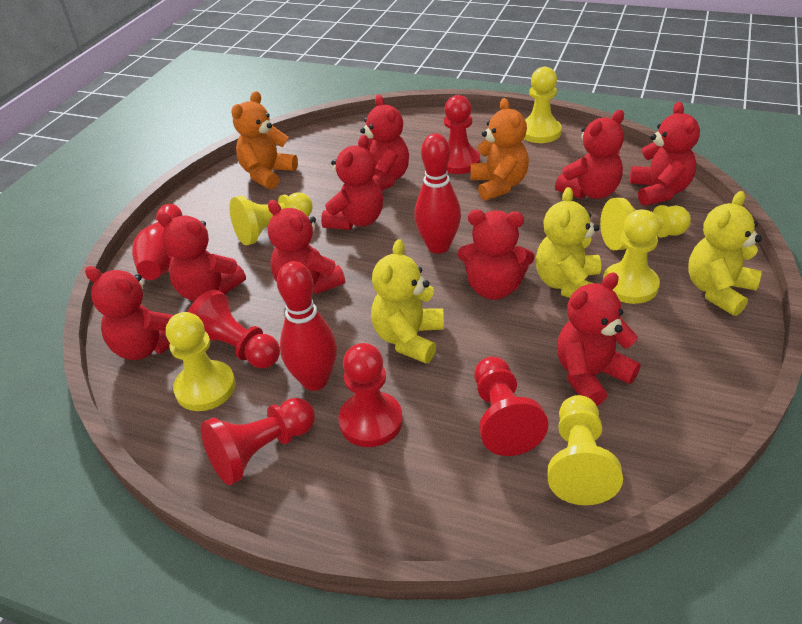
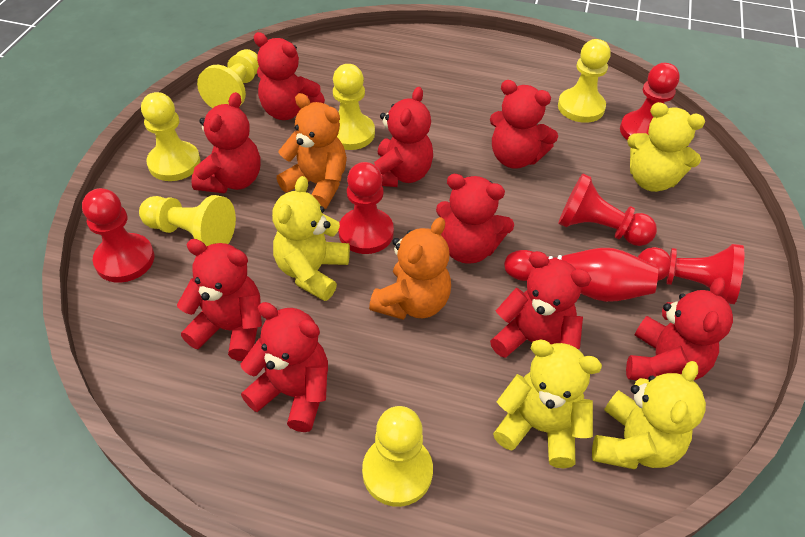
red bowling pin: 3 -> 1
yellow teddy bear: 3 -> 4

